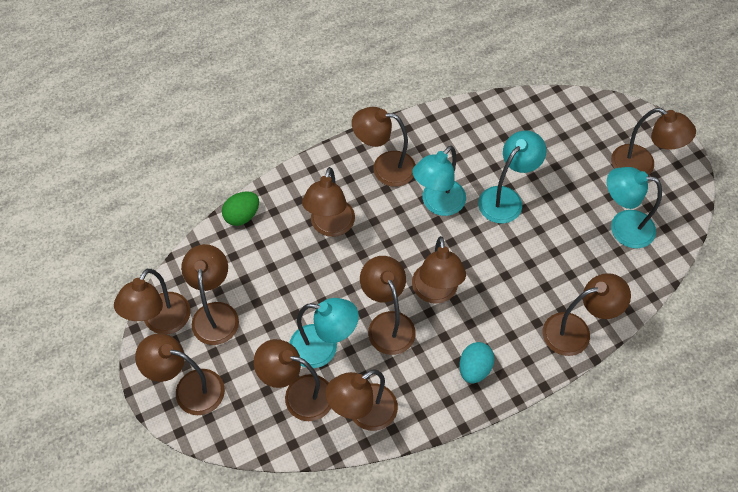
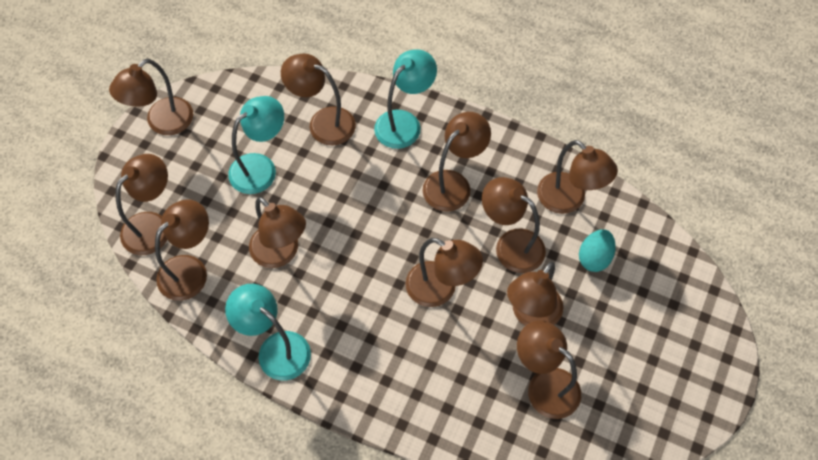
green egg: 1 -> 0
turquoise lamp: 4 -> 3

